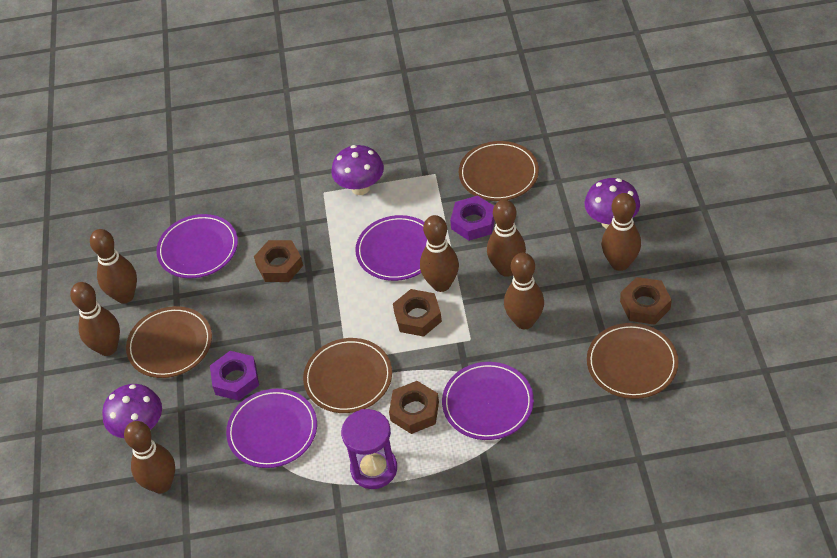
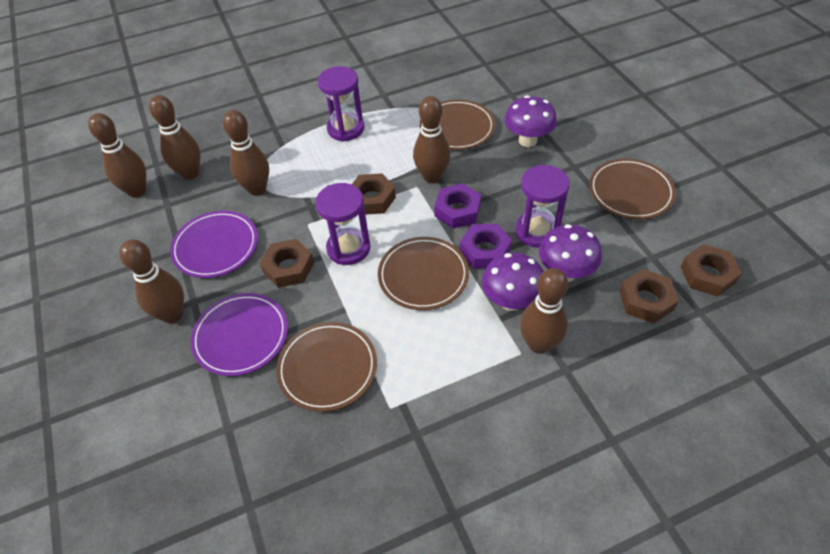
brown bowling pin: 7 -> 6
purple hourglass: 1 -> 3
purple plate: 4 -> 2

